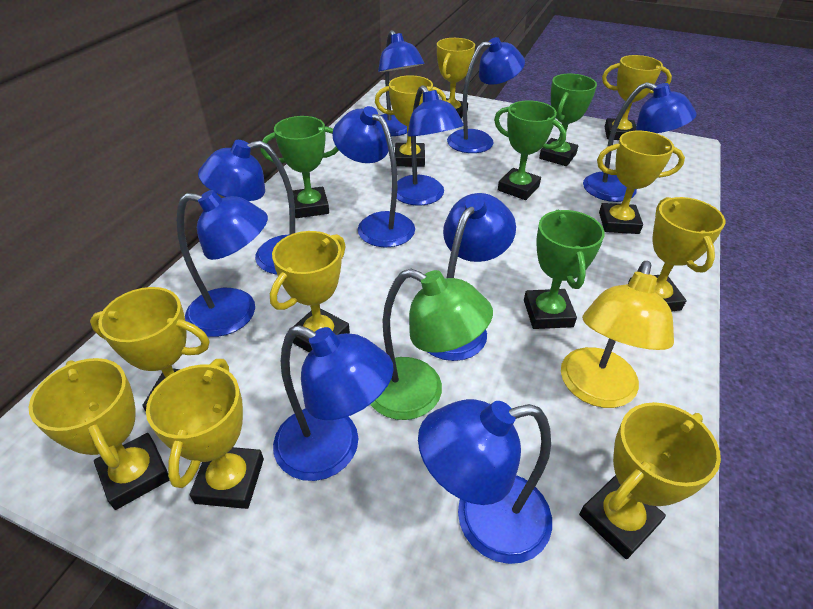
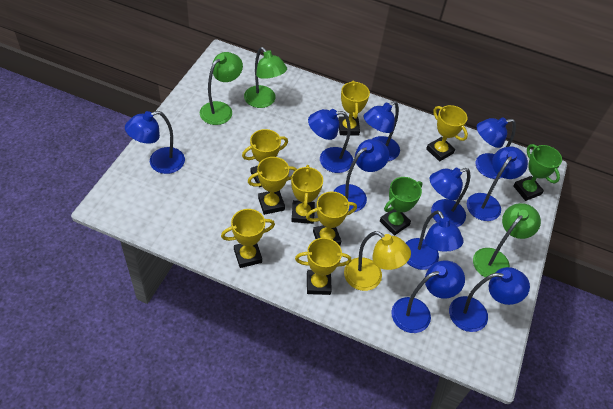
green lamp: 1 -> 3
green trophy: 4 -> 2
yellow trophy: 10 -> 8

